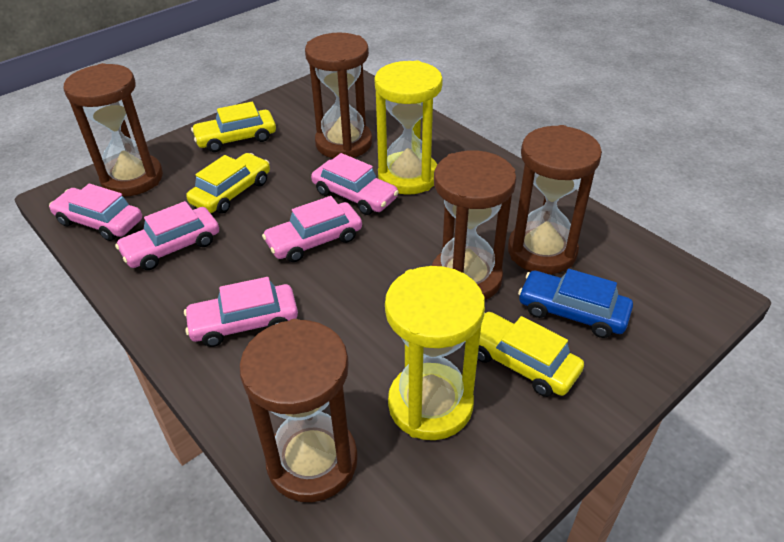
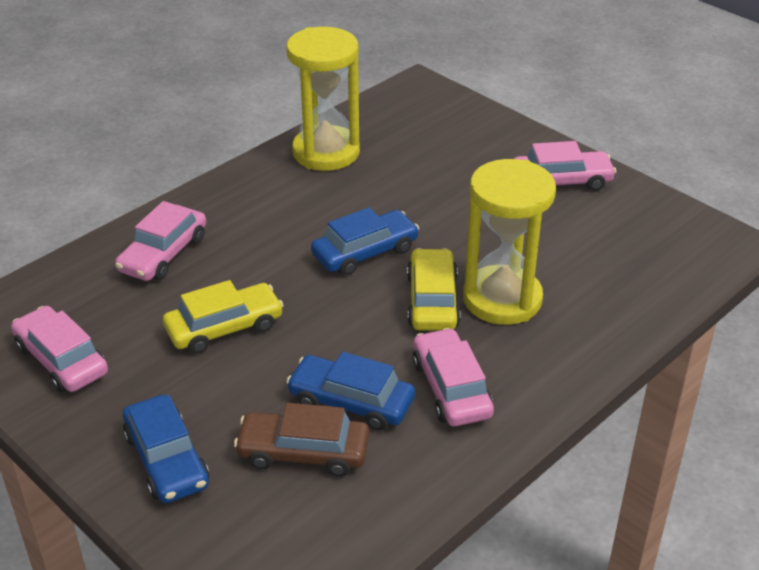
blue car: 1 -> 3
brown car: 0 -> 1
brown hourglass: 5 -> 0
pink car: 5 -> 4
yellow car: 3 -> 2

